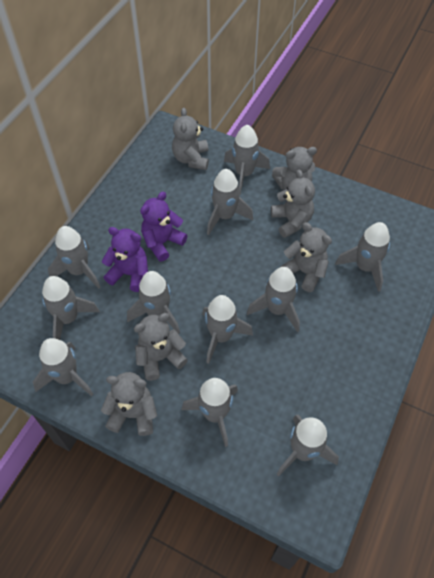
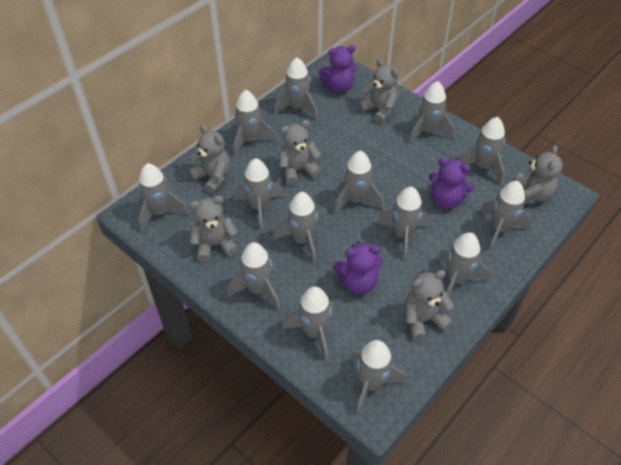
grey rocket: 11 -> 14
purple teddy bear: 2 -> 3

